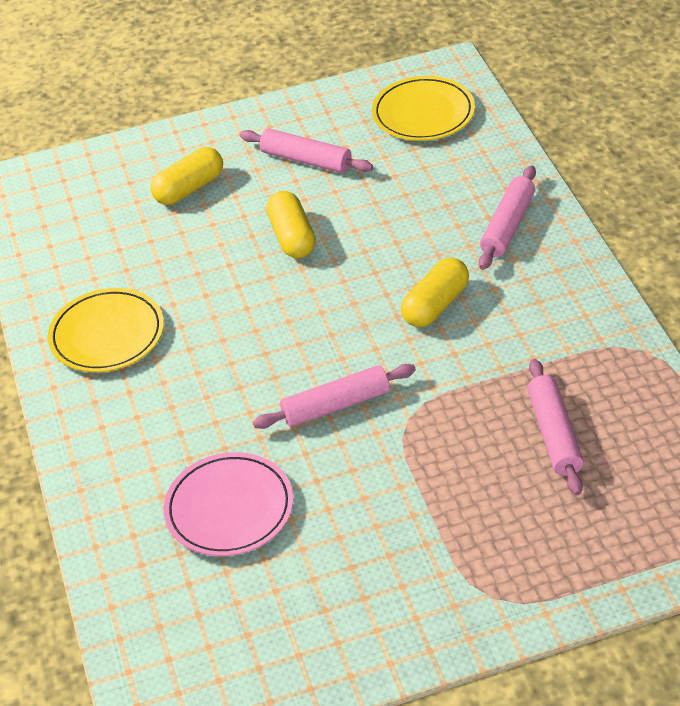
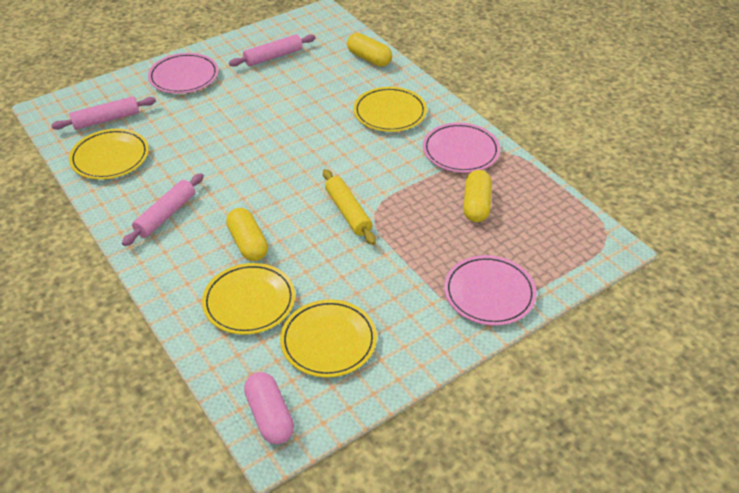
pink capsule: 0 -> 1
pink plate: 1 -> 3
pink rolling pin: 4 -> 3
yellow plate: 2 -> 4
yellow rolling pin: 0 -> 1

